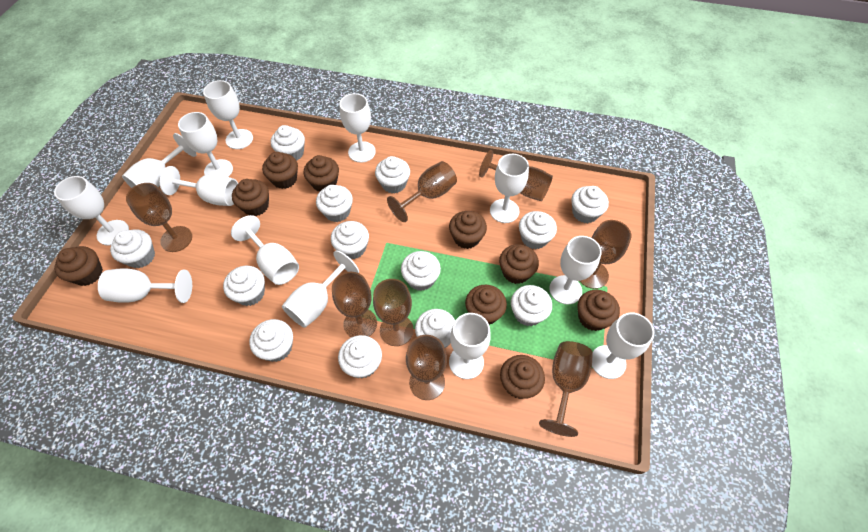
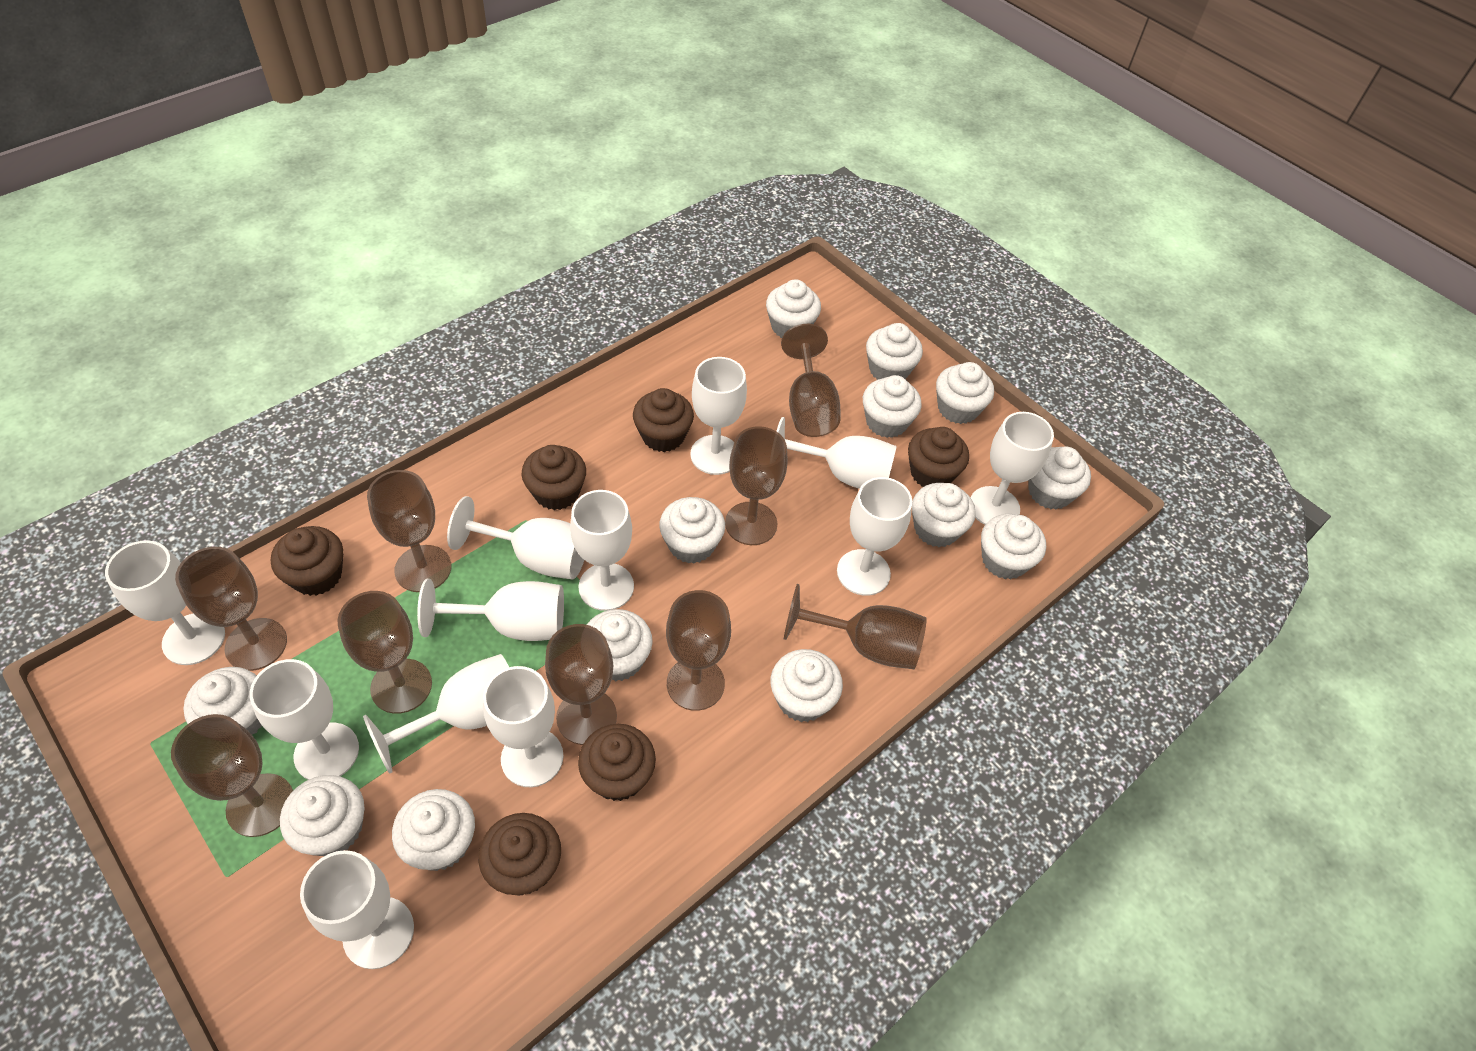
brown cupcake: 9 -> 6
brown goblet: 8 -> 9
white goblet: 13 -> 12

